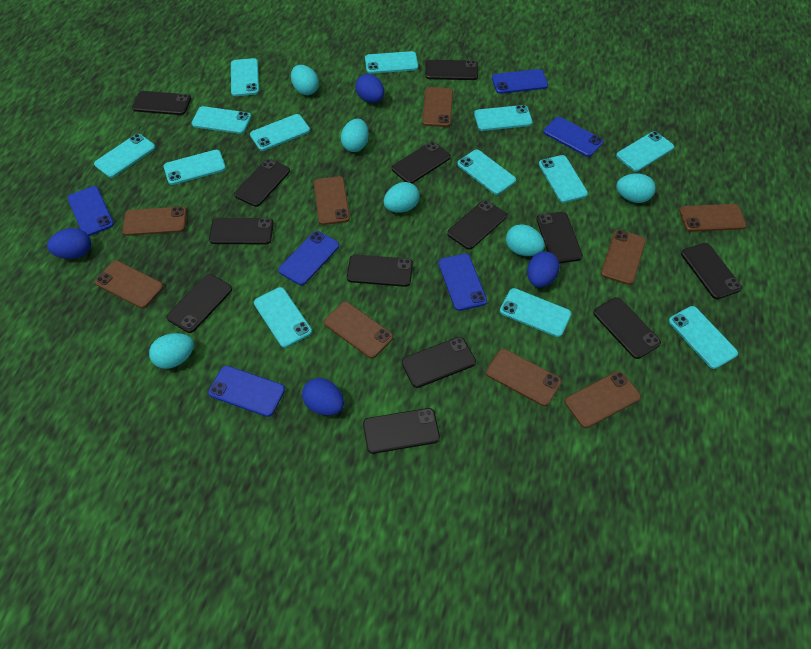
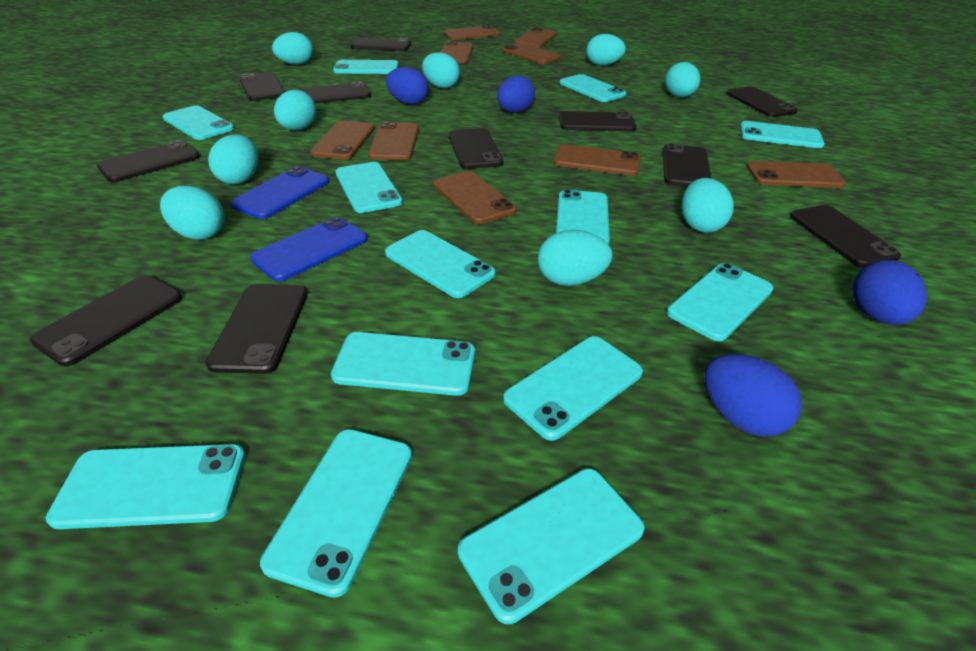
black phone: 13 -> 11
blue phone: 6 -> 2
turquoise egg: 6 -> 9

